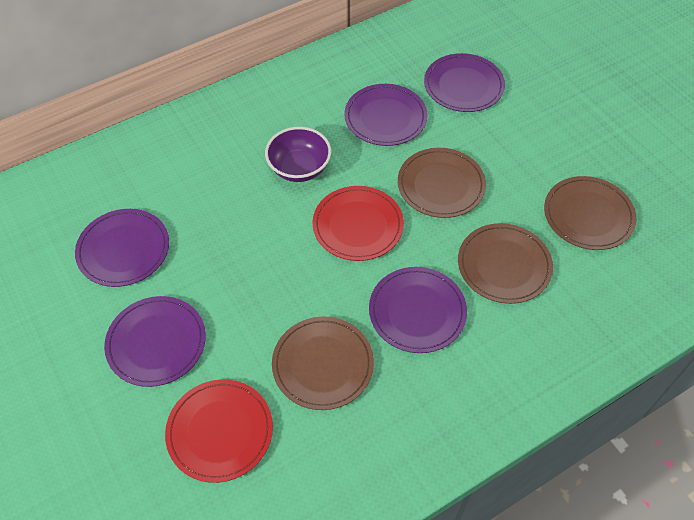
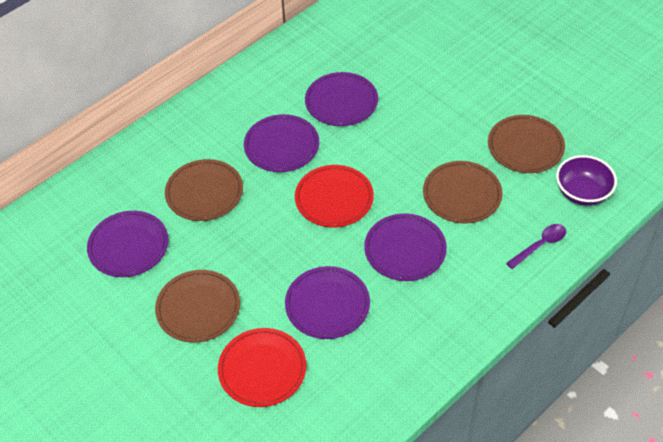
purple spoon: 0 -> 1

